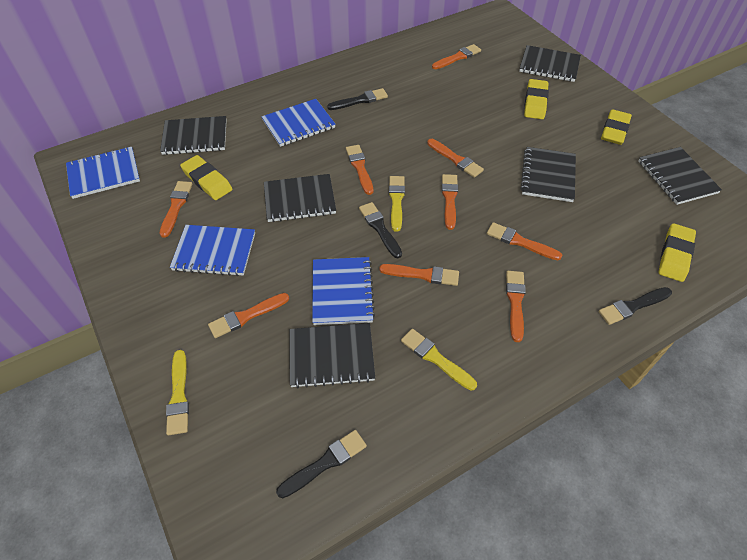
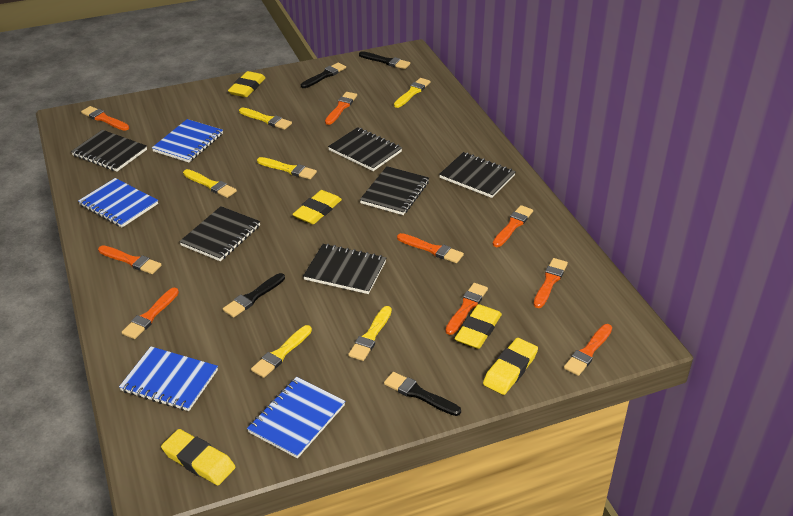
yellow brush: 3 -> 6
yellow eraser: 4 -> 5

